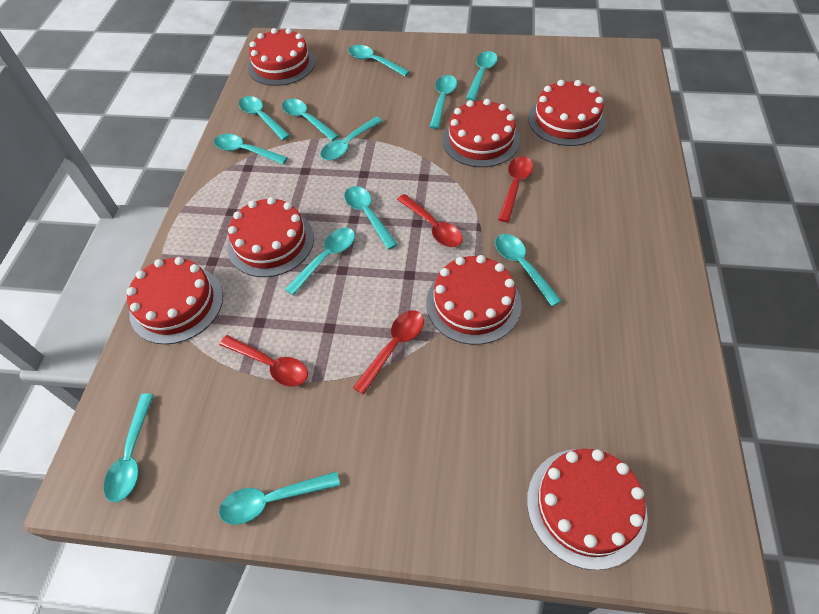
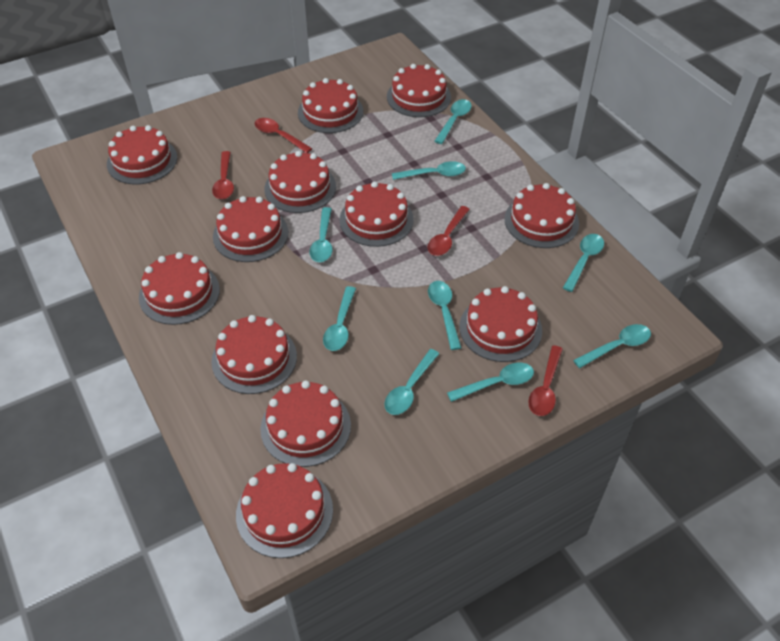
red cake: 7 -> 12
turquoise spoon: 12 -> 9

